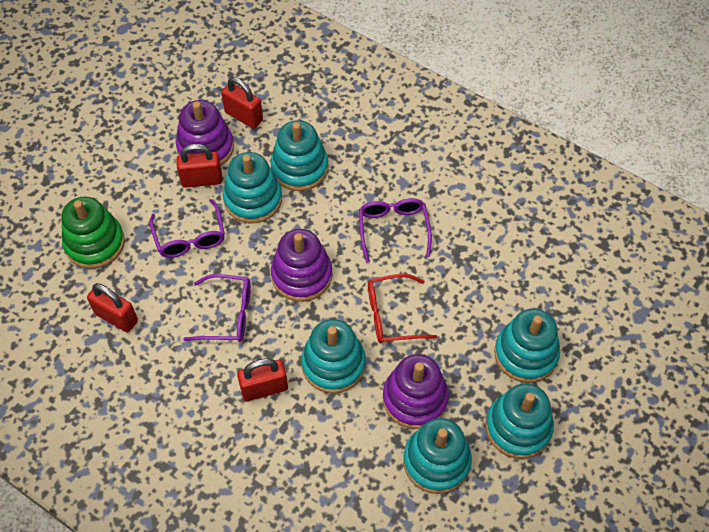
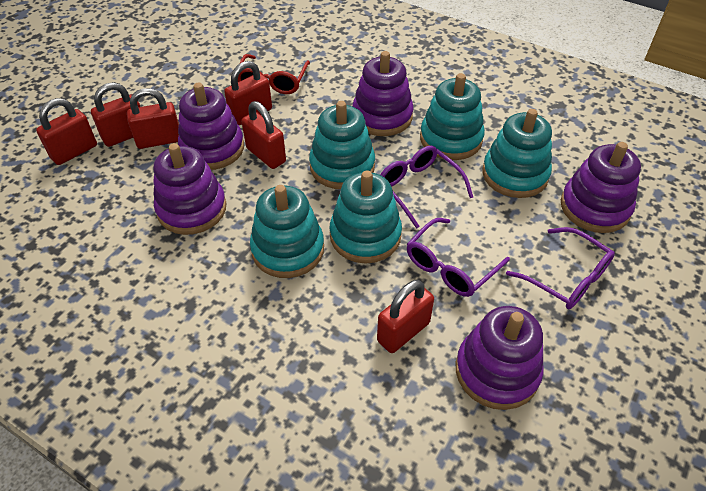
green stacking toy: 1 -> 0
purple stacking toy: 3 -> 5
red padlock: 4 -> 6
turquoise stacking toy: 6 -> 5

